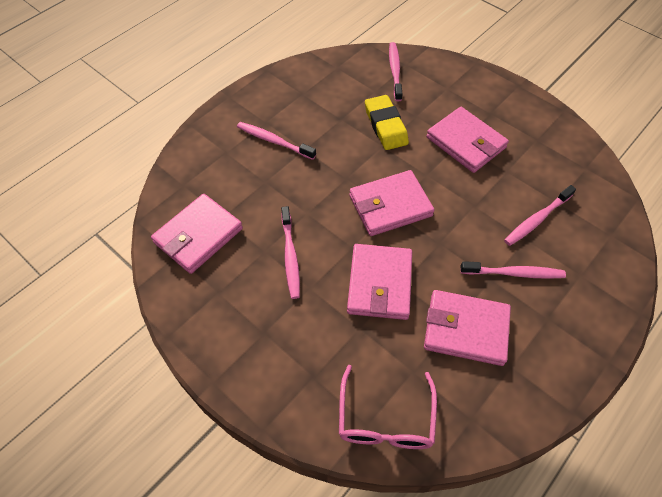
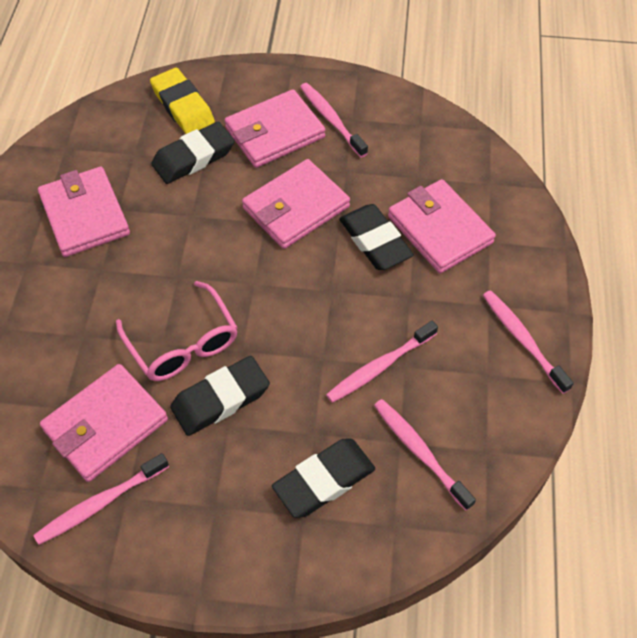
black eraser: 0 -> 4

